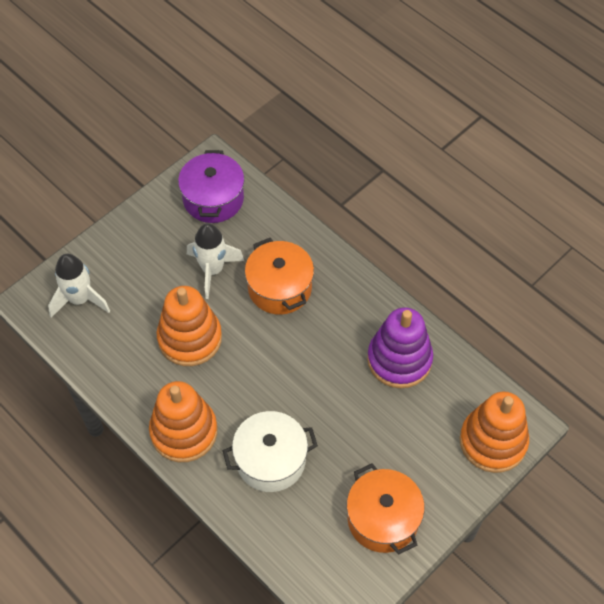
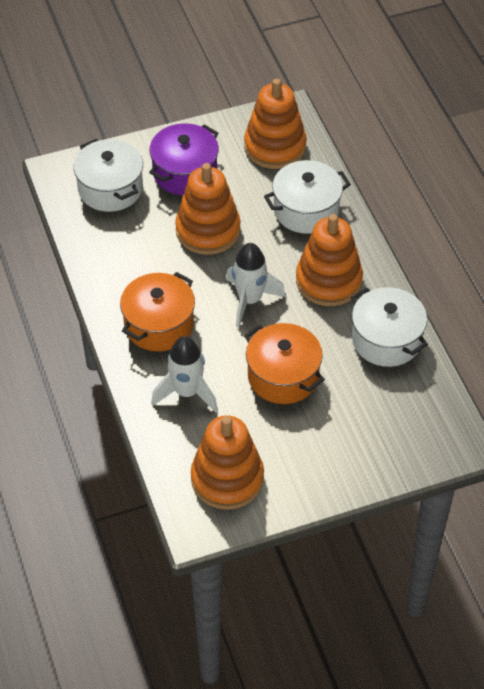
orange stacking toy: 3 -> 4
purple stacking toy: 1 -> 0
white pot: 1 -> 3

